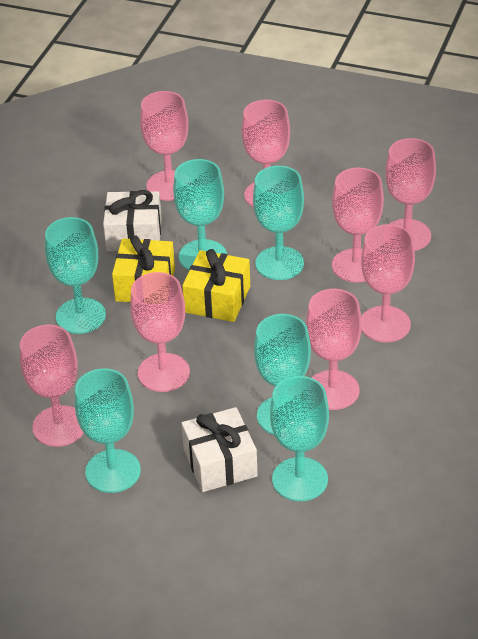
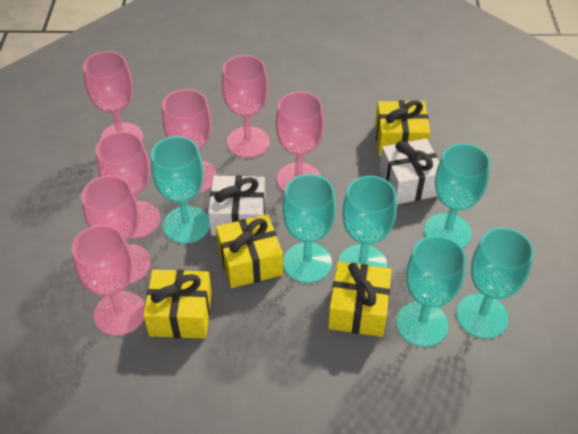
pink goblet: 8 -> 7
yellow gift: 2 -> 4

